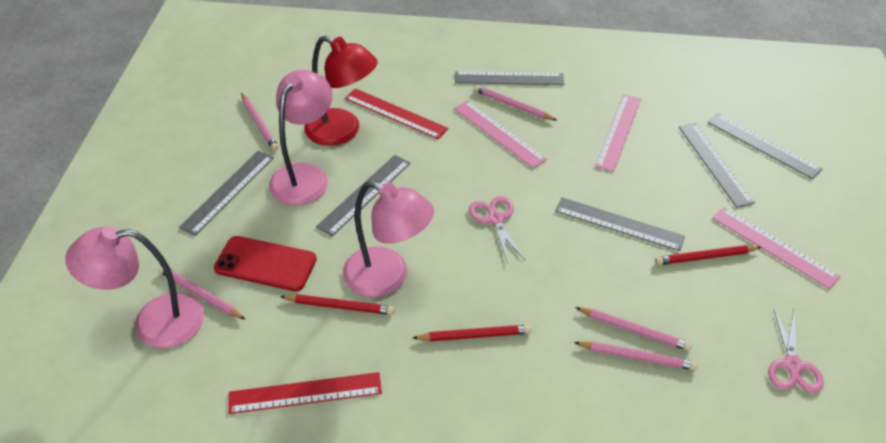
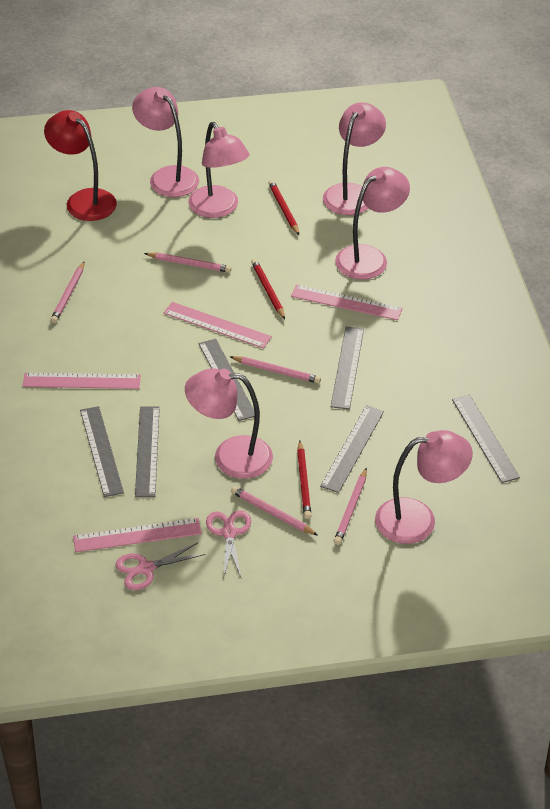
pink lamp: 3 -> 6
pink ruler: 3 -> 4
red phone: 1 -> 0
red ruler: 2 -> 0

